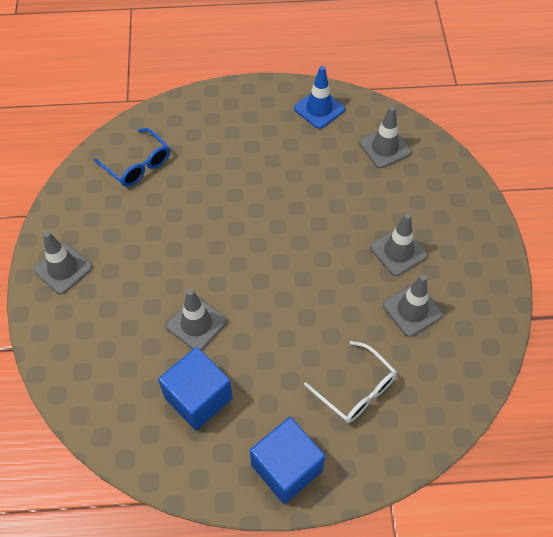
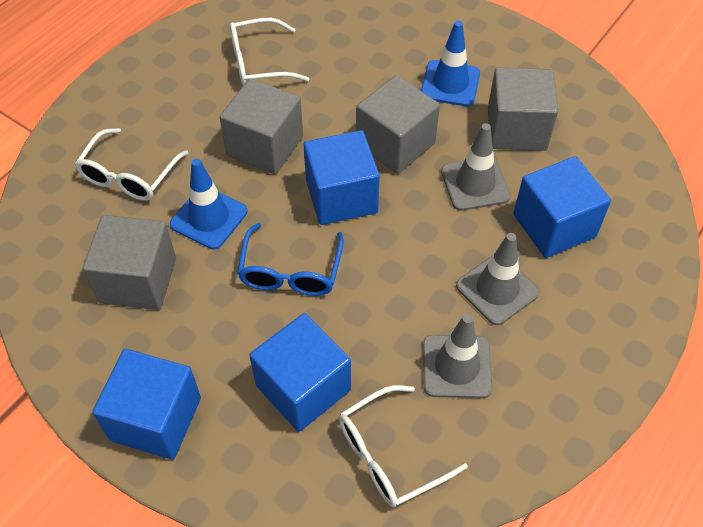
blue cube: 2 -> 4
blue traffic cone: 1 -> 2
grey cube: 0 -> 4
grey traffic cone: 5 -> 3
white glasses: 1 -> 3

